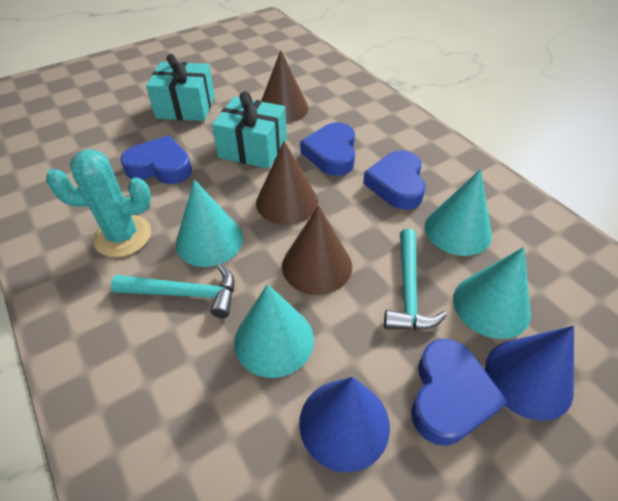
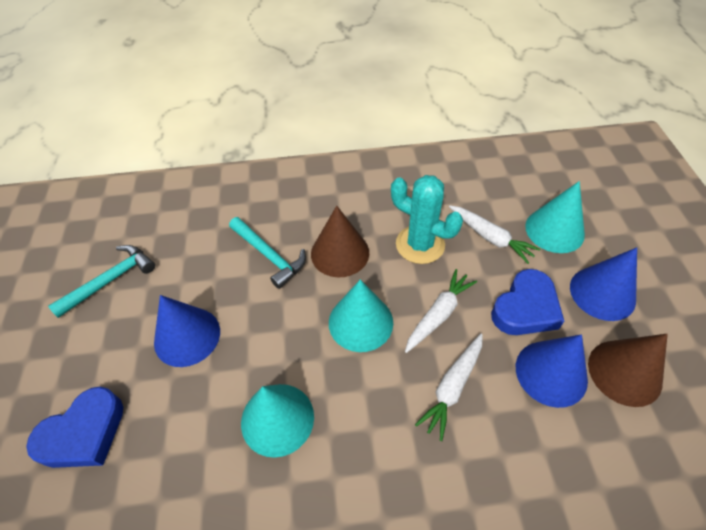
blue cone: 2 -> 3
blue heart: 4 -> 2
brown cone: 3 -> 2
turquoise cone: 4 -> 3
turquoise gift: 2 -> 0
white carrot: 0 -> 3

